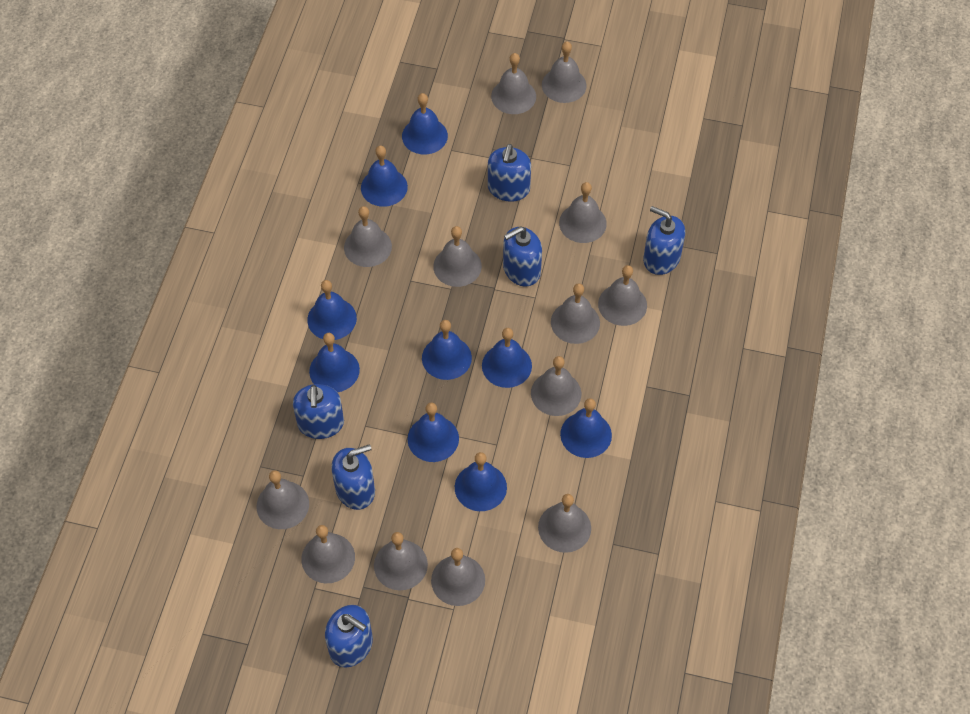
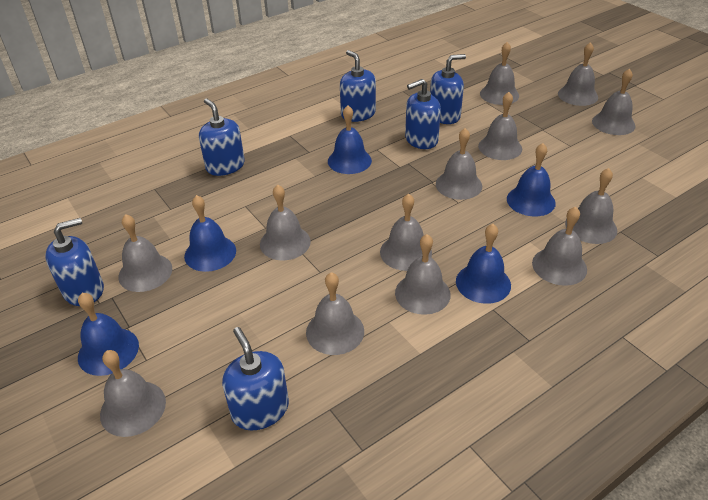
blue bell: 9 -> 5

